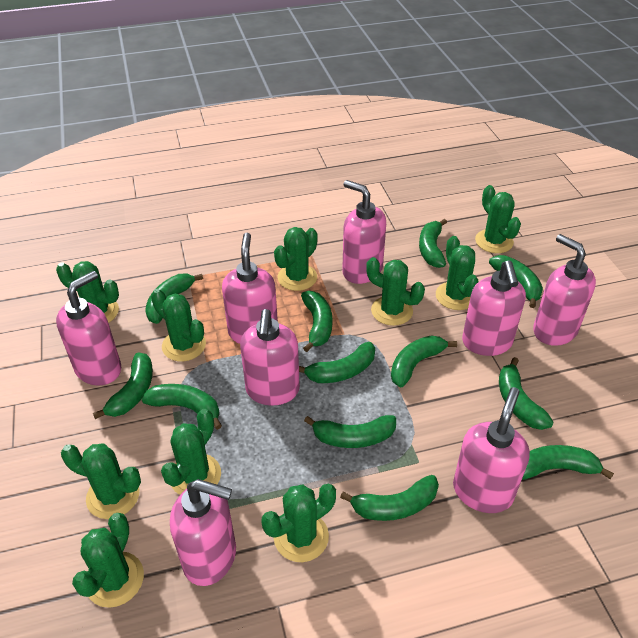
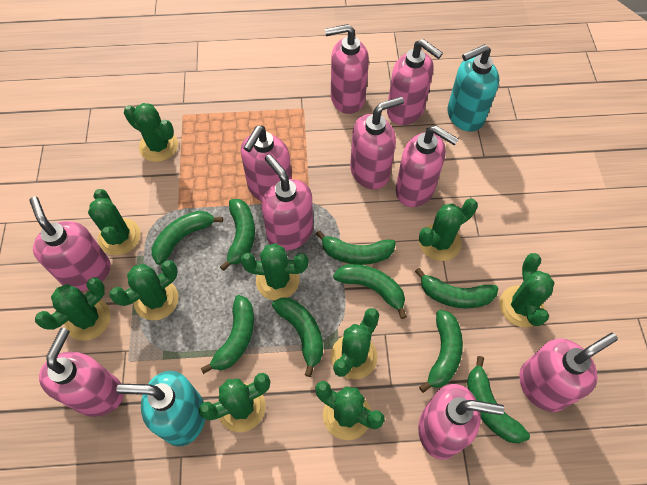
green banana: 12 -> 9
pink soap dispenser: 8 -> 10
turquoise soap dispenser: 0 -> 2

